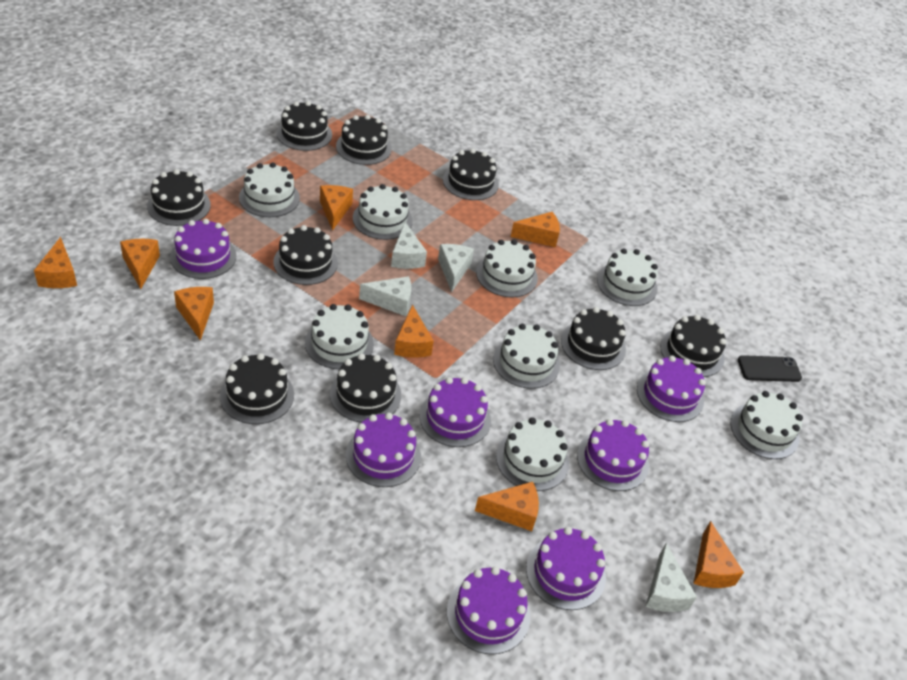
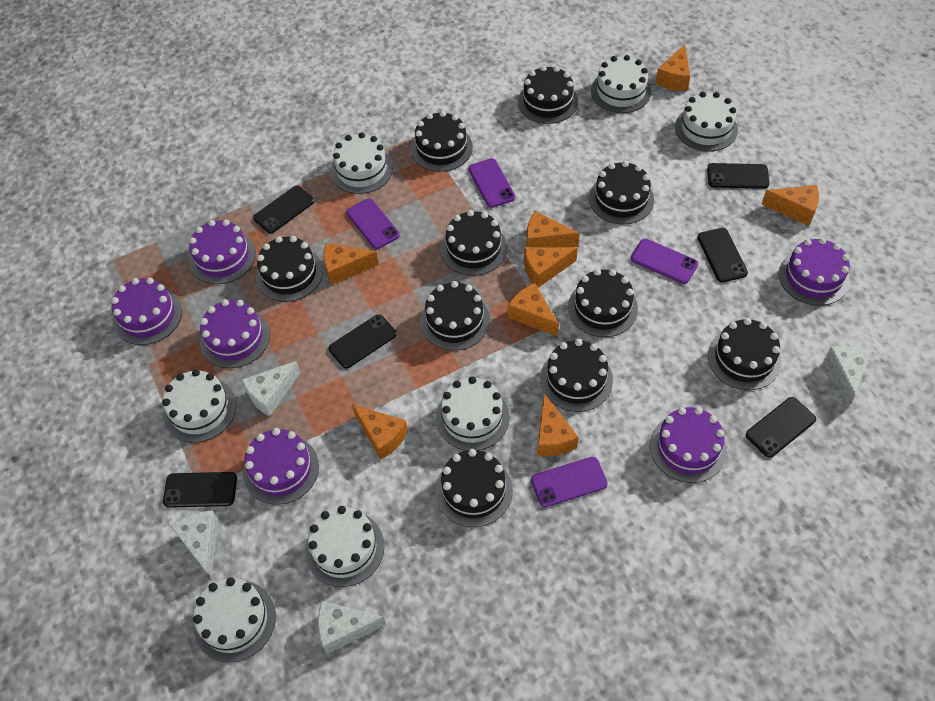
black cake: 9 -> 10
black phone: 1 -> 6
purple cake: 7 -> 6
purple phone: 0 -> 4
white cake: 8 -> 7

